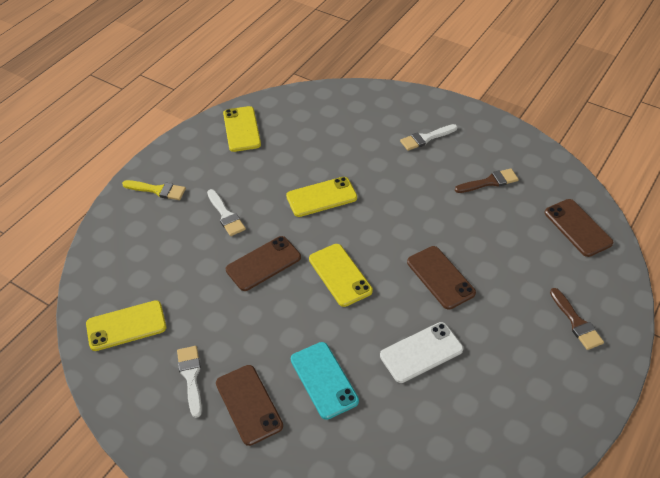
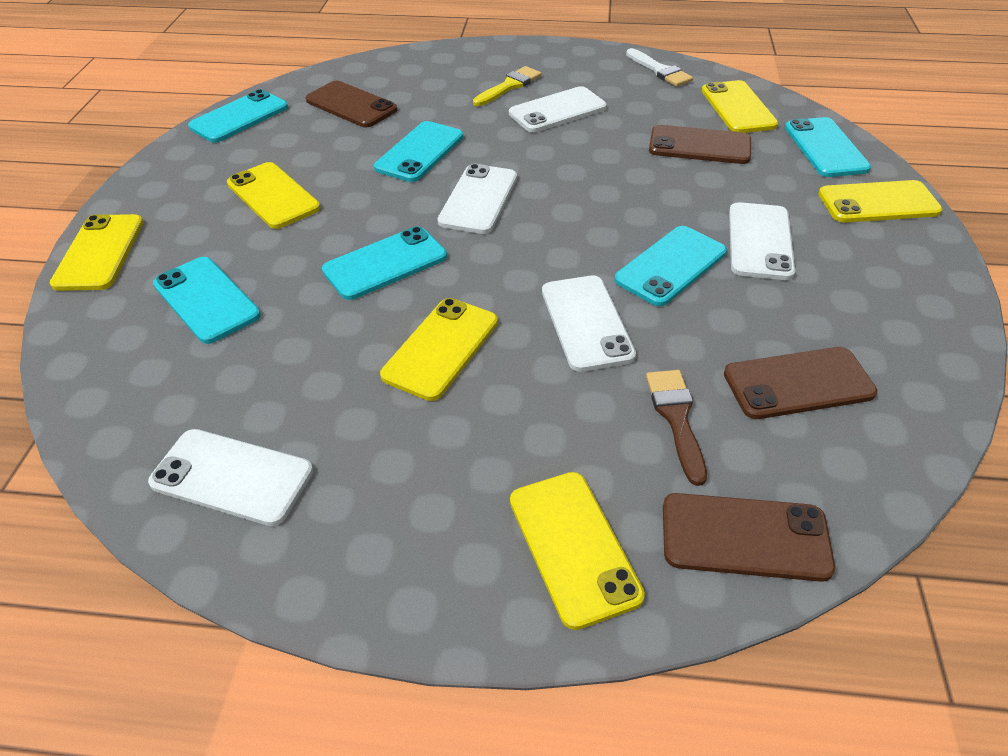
brown brush: 2 -> 1
turquoise phone: 1 -> 6
white brush: 3 -> 1
white phone: 1 -> 5
yellow phone: 4 -> 6

